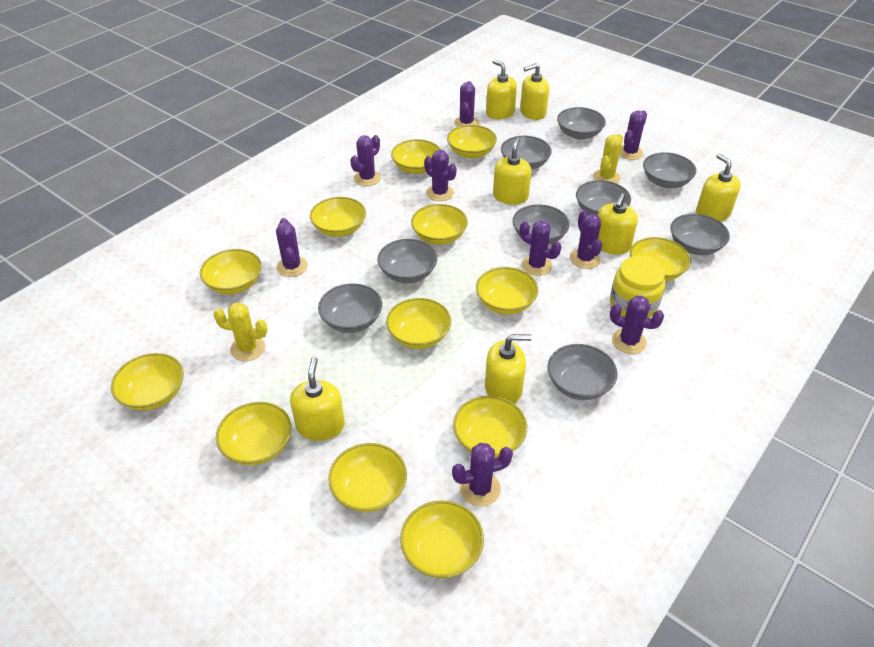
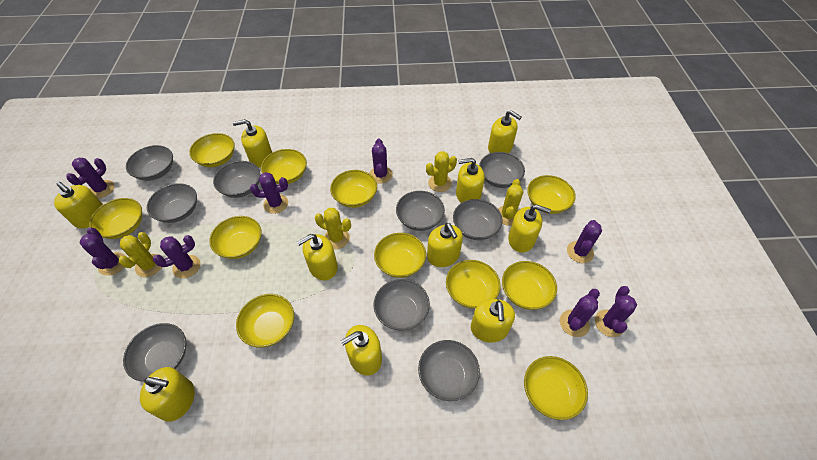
purple cactus: 9 -> 8
yellow bowl: 13 -> 11
yellow cactus: 2 -> 4
yellow jar: 1 -> 0
yellow soap dispenser: 7 -> 10

